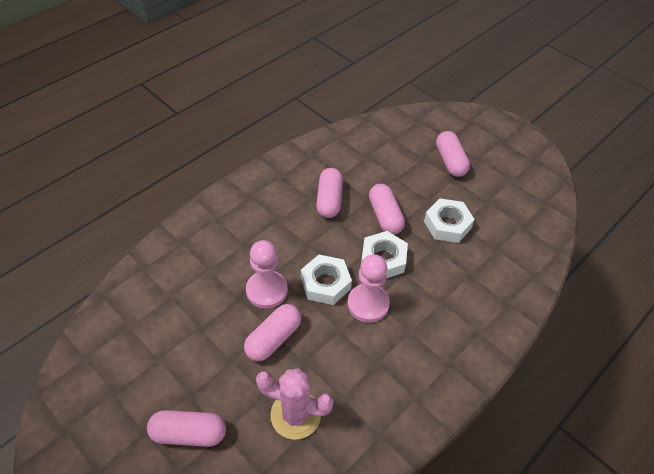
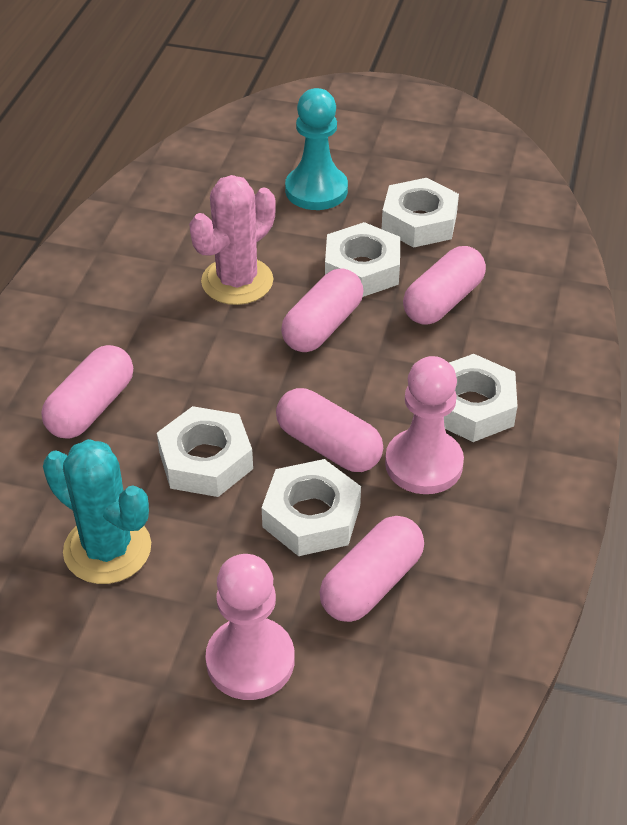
turquoise cactus: 0 -> 1
turquoise pawn: 0 -> 1
white nut: 3 -> 5

